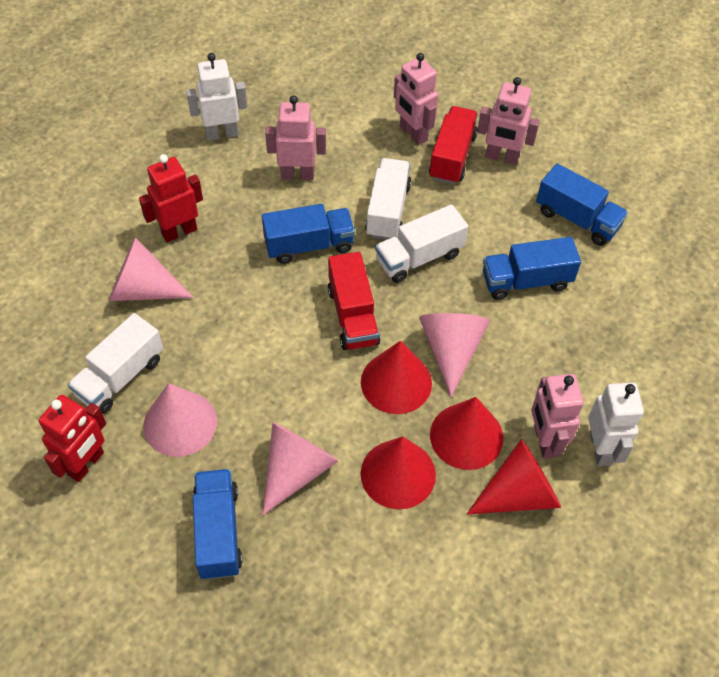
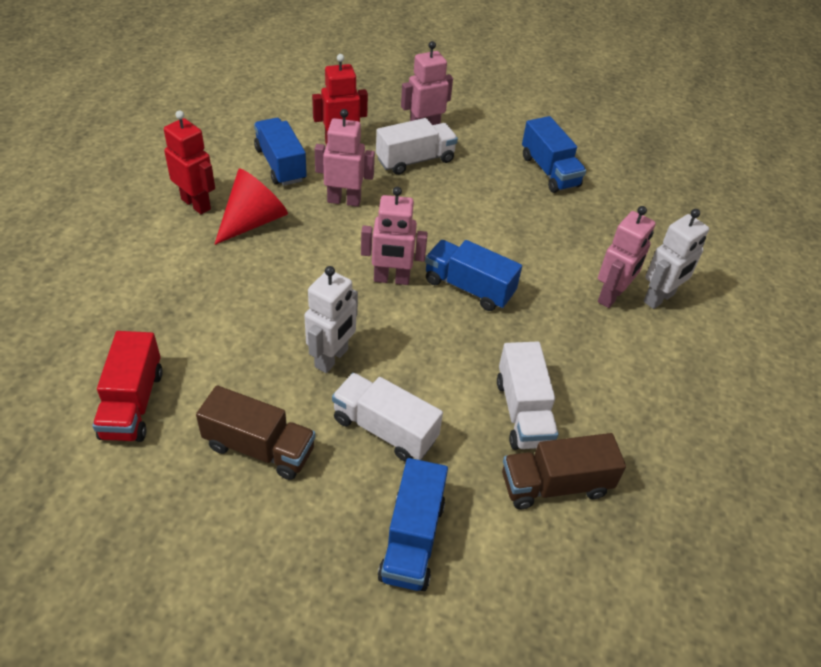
brown truck: 0 -> 2
pink cone: 4 -> 0
red cone: 4 -> 1
red truck: 2 -> 1

